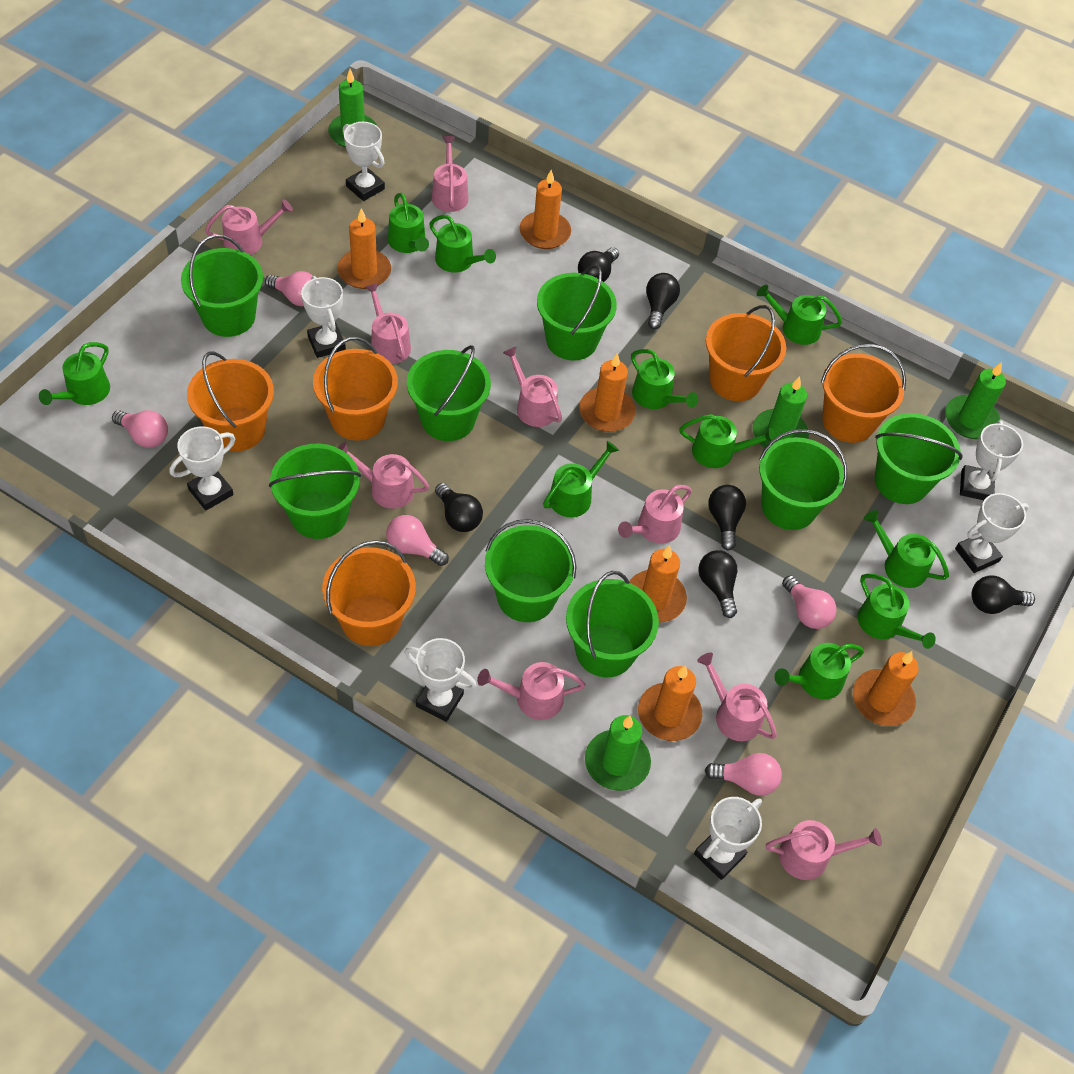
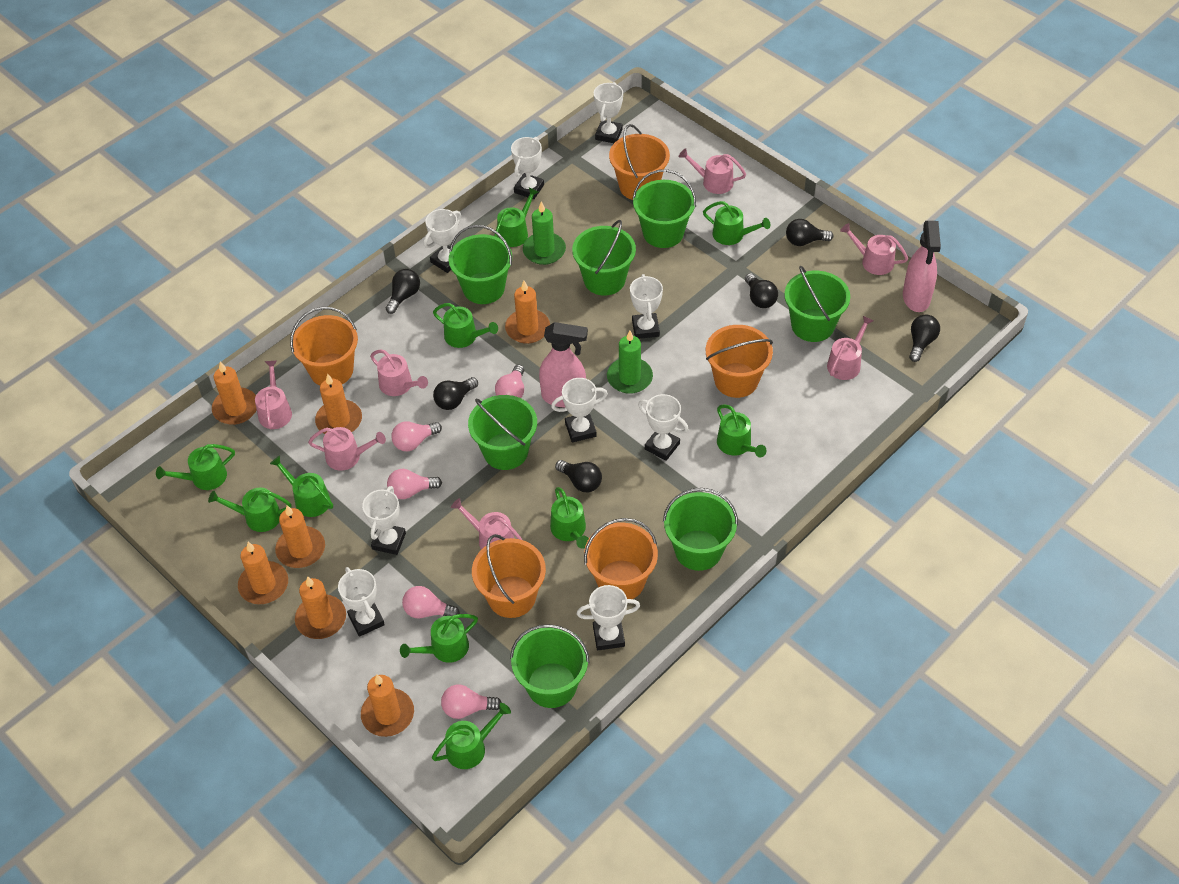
green bucket: 8 -> 7
green candle: 4 -> 2
orange candle: 6 -> 7
pink spray bottle: 0 -> 2
pink watering can: 9 -> 7
white trophy: 7 -> 9

